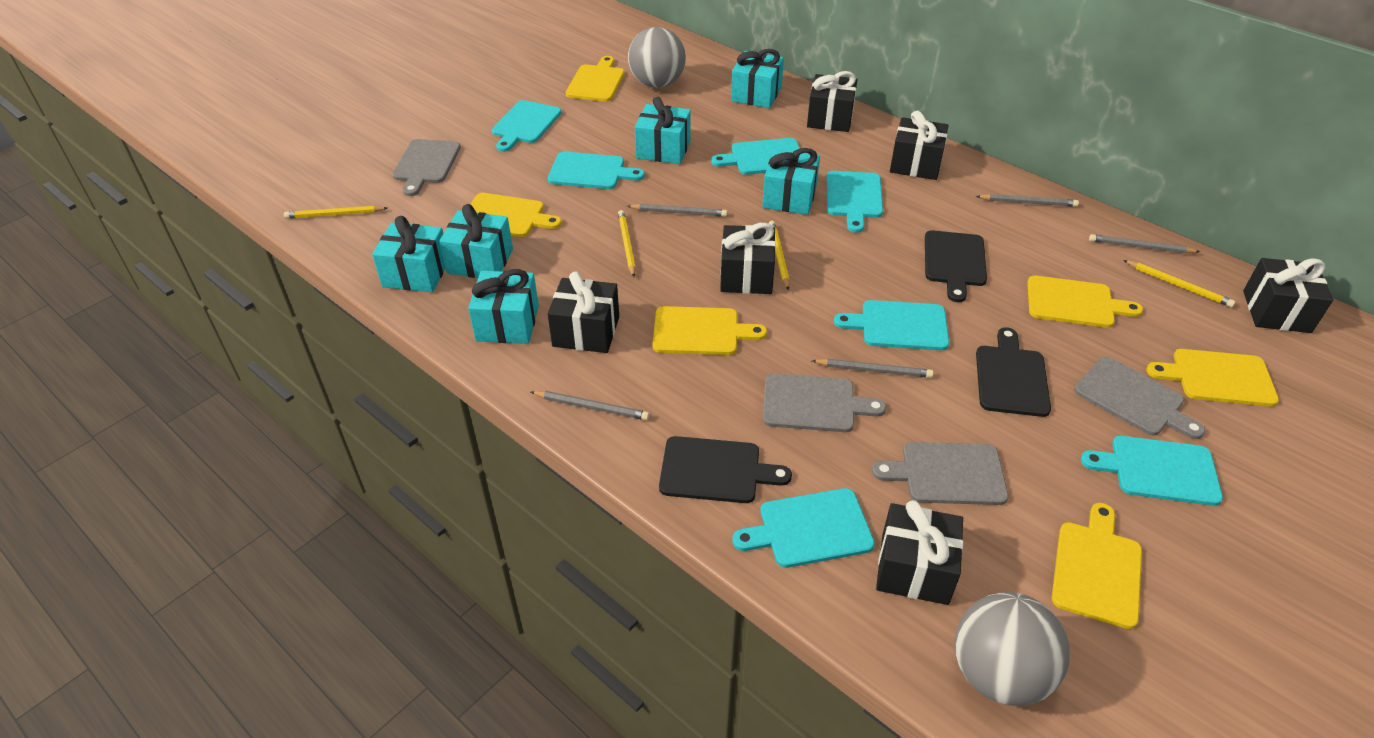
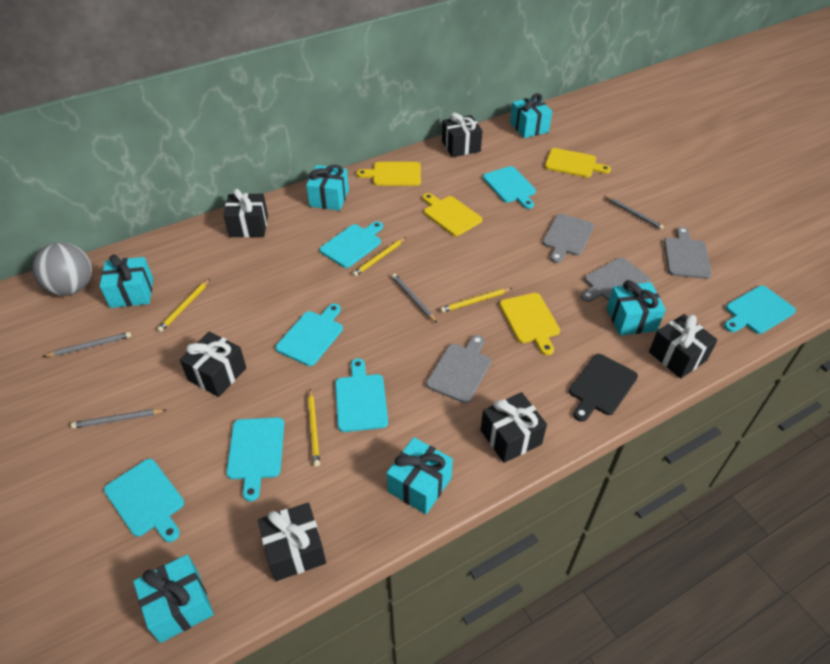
black cutting board: 3 -> 1
grey ball: 2 -> 1
grey pencil: 5 -> 4
yellow cutting board: 6 -> 4

